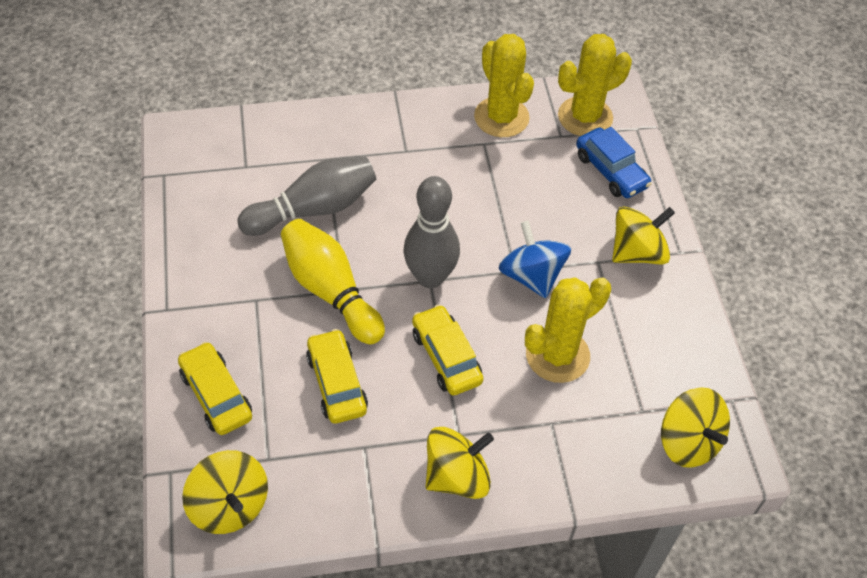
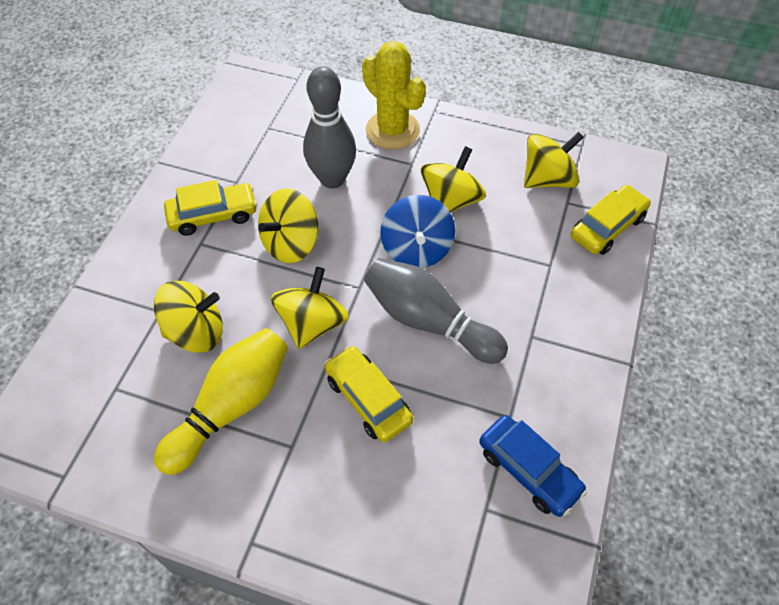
yellow cactus: 3 -> 1
yellow spinning top: 4 -> 5

